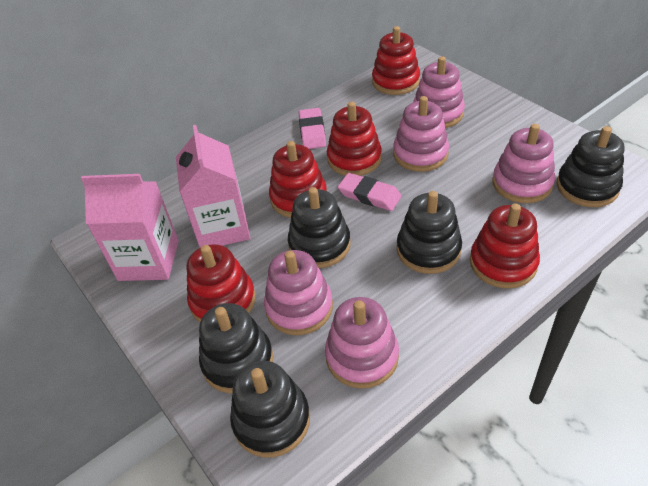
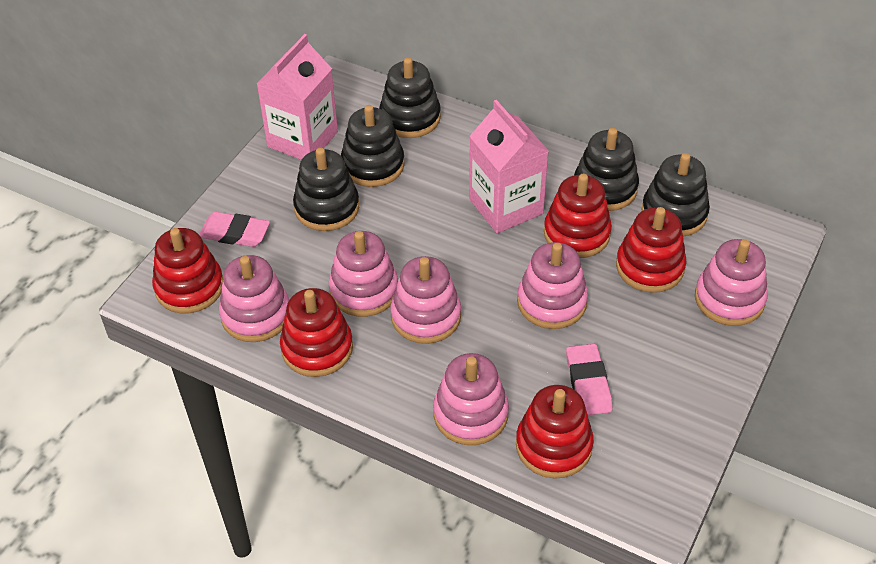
pink stacking toy: 5 -> 6

